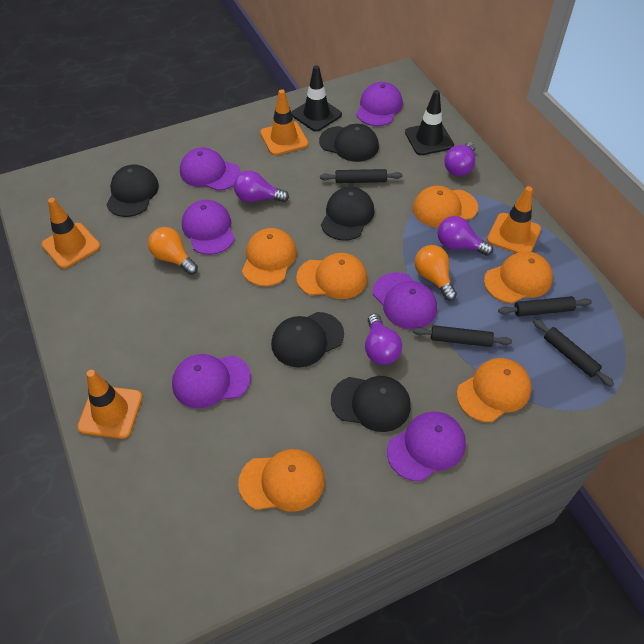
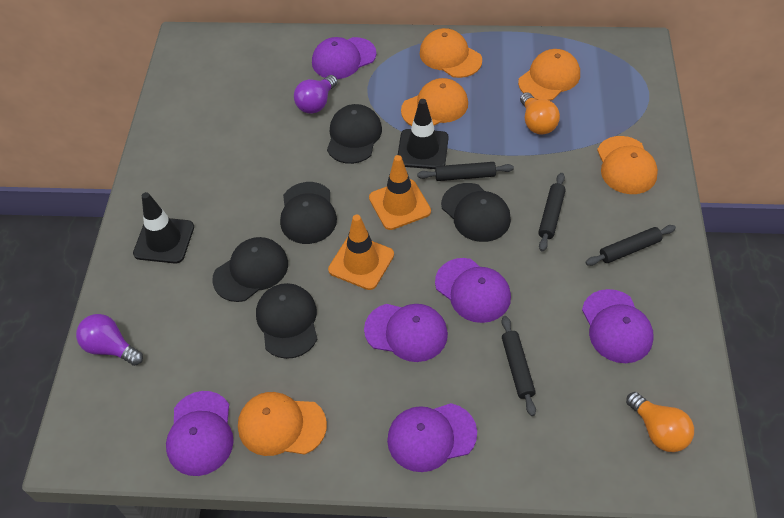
orange cap: 6 -> 5
orange traffic cone: 4 -> 2
purple light bulb: 4 -> 2

